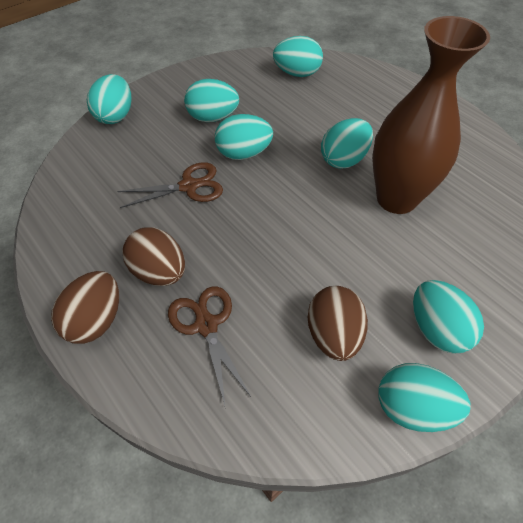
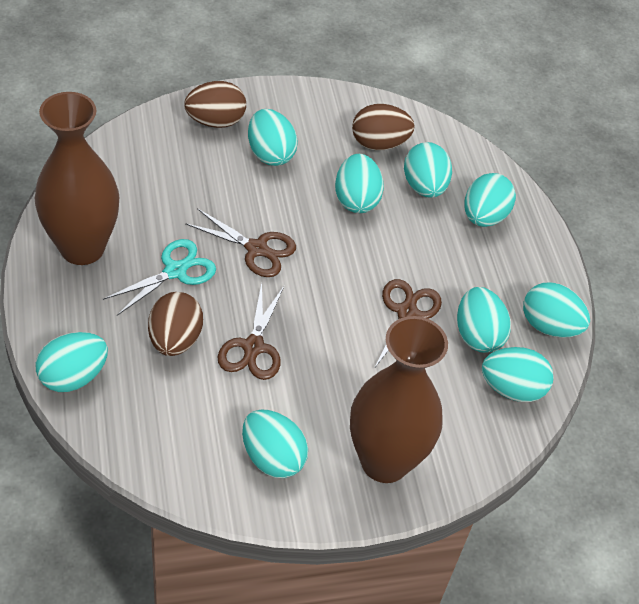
brown scissors: 2 -> 3
brown vase: 1 -> 2
turquoise egg: 7 -> 9
turquoise scissors: 0 -> 1

